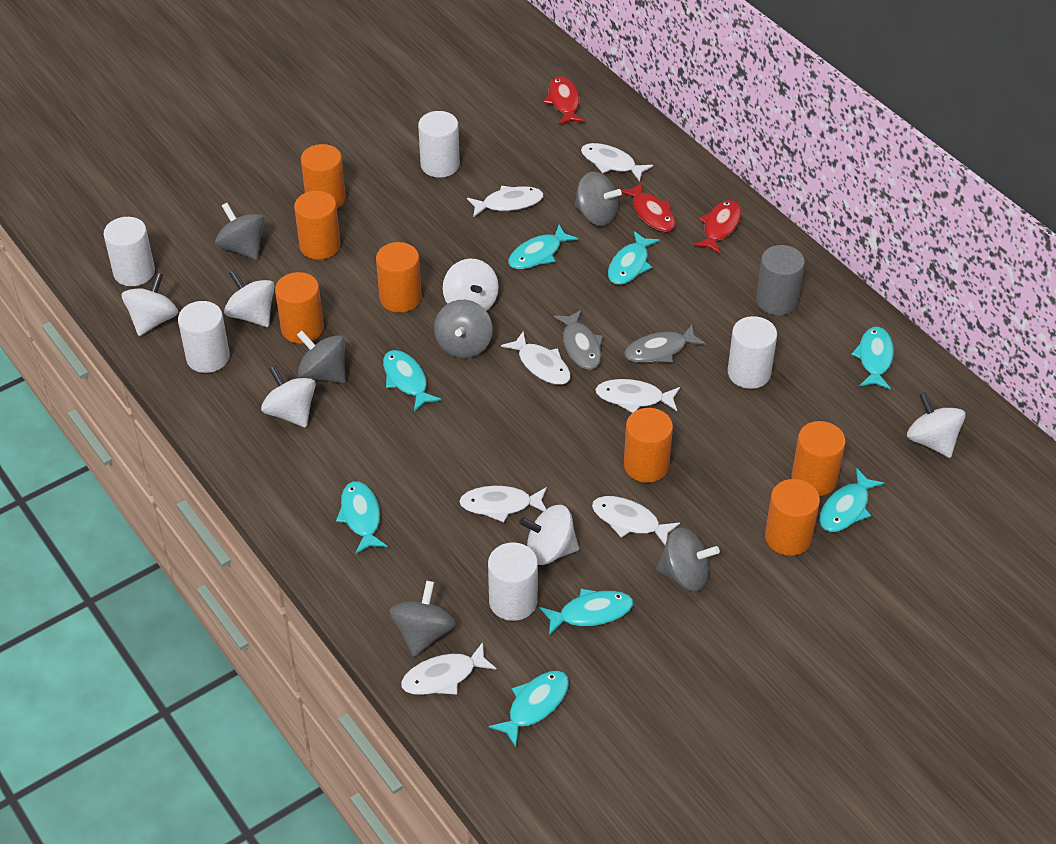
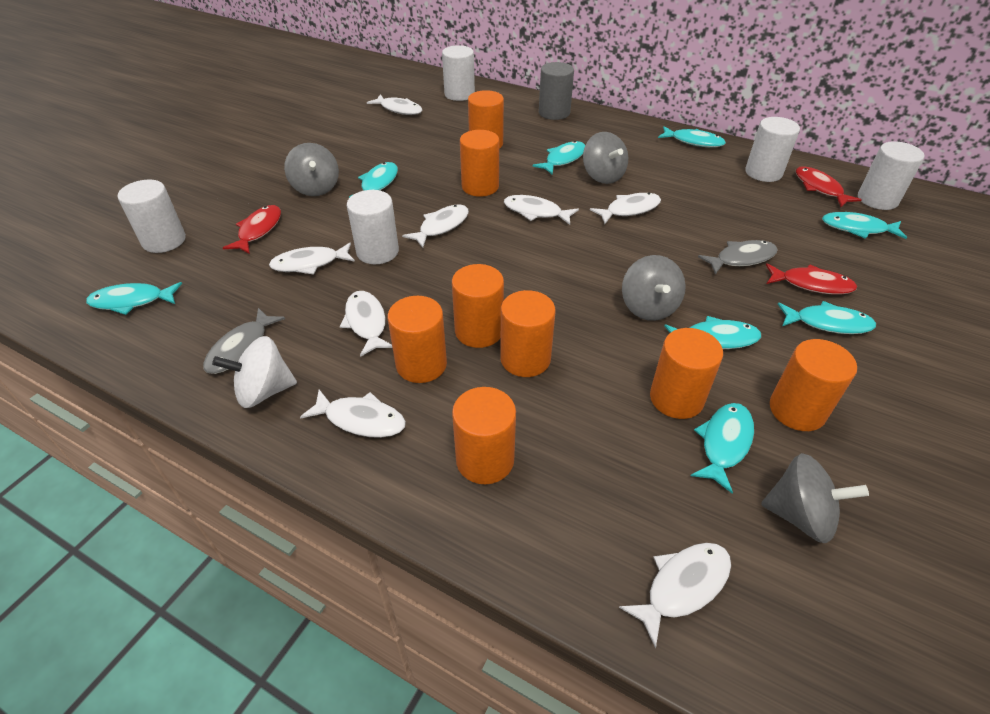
grey spinning top: 6 -> 4
orange cylinder: 7 -> 8
white fish: 7 -> 8
white spinning top: 6 -> 1

